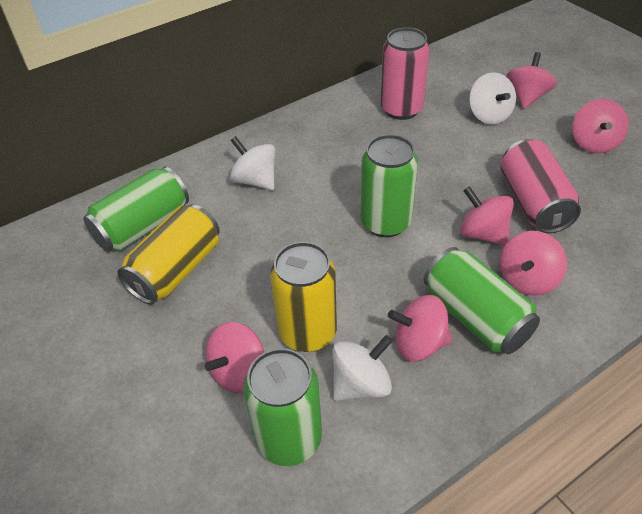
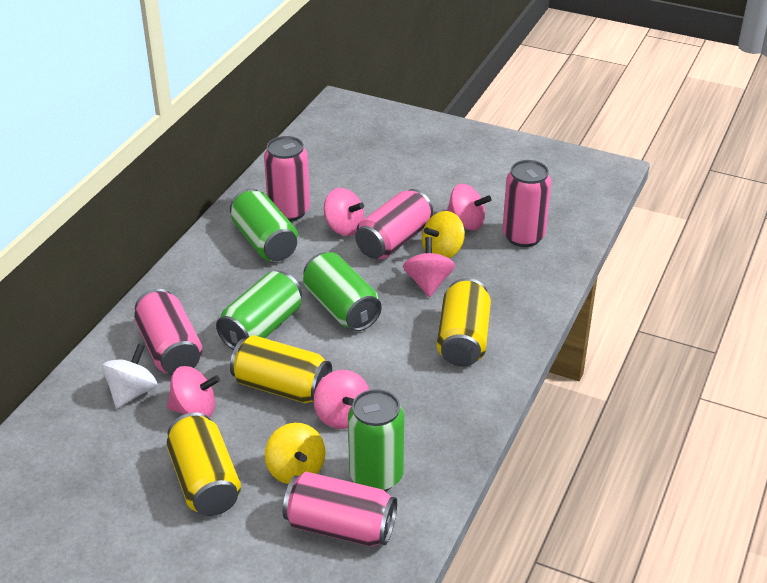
pink can: 2 -> 5
pink spinning top: 6 -> 5
white spinning top: 3 -> 1
yellow can: 2 -> 3
yellow spinning top: 0 -> 2

